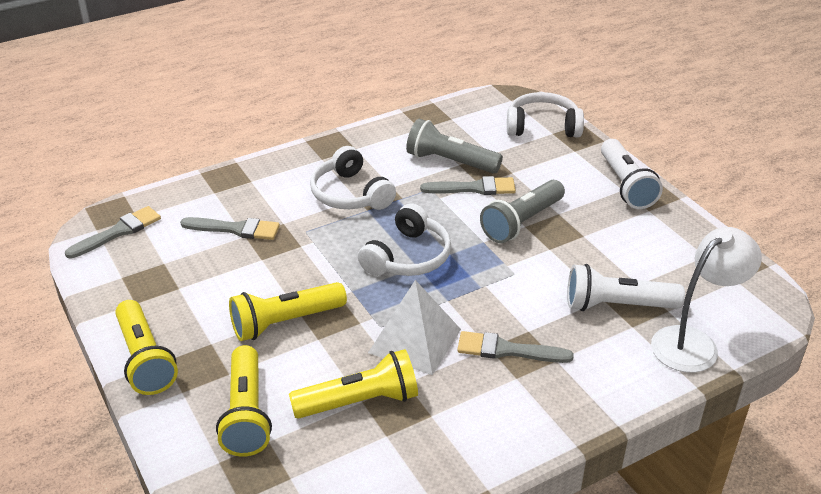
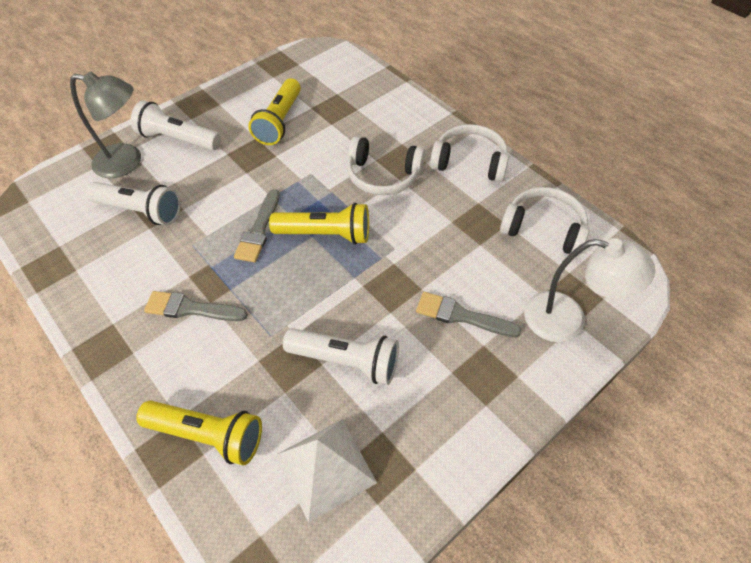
grey brush: 4 -> 3
grey flashlight: 2 -> 0
grey lamp: 0 -> 1
white flashlight: 2 -> 3
yellow flashlight: 4 -> 3

